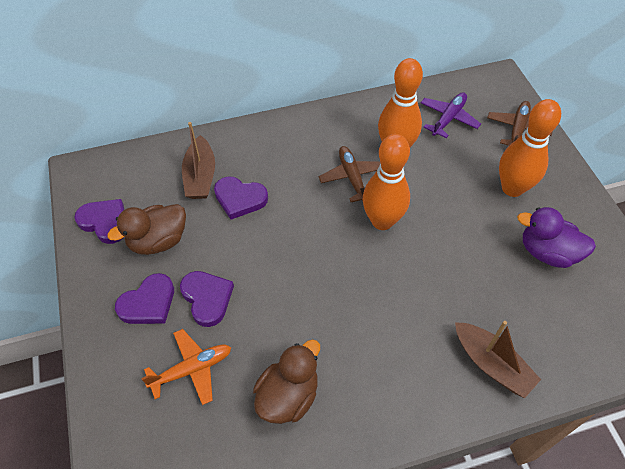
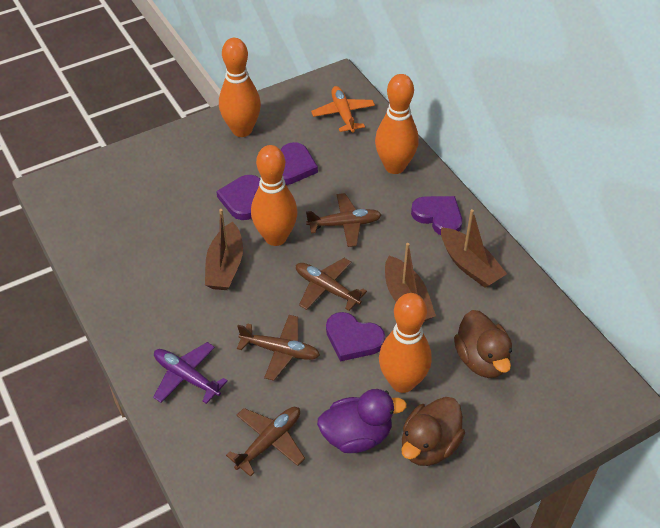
brown boat: 2 -> 3
brown plane: 2 -> 4
orange bowling pin: 3 -> 4

